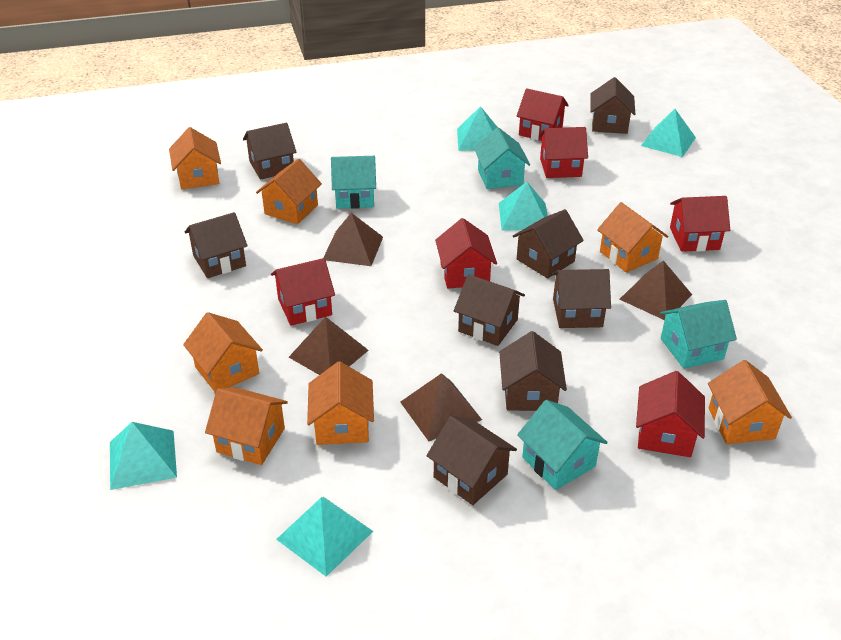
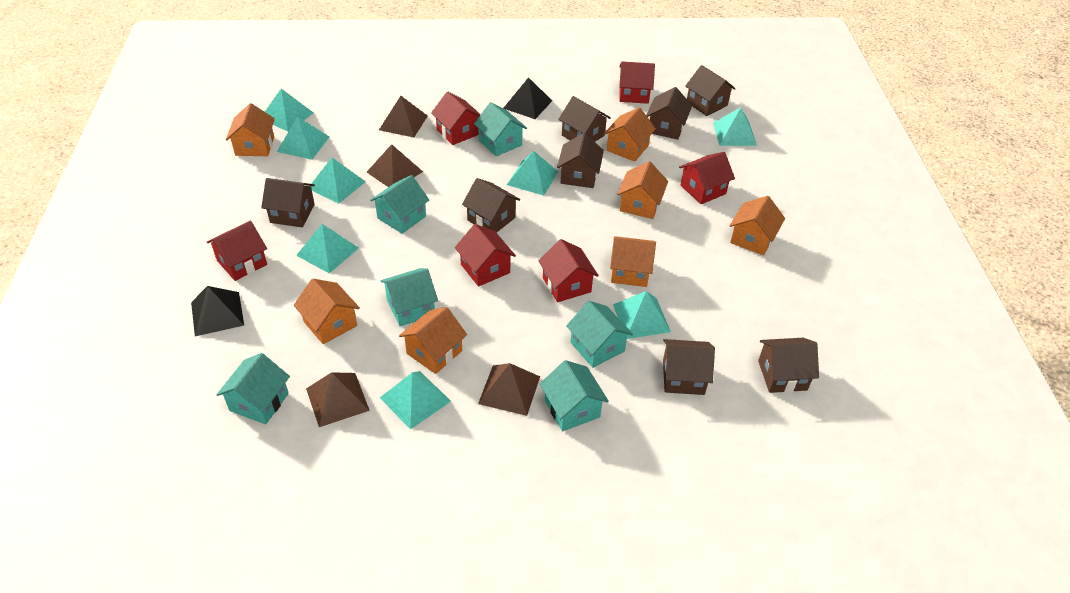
black pyramid: 0 -> 2
turquoise house: 4 -> 6
turquoise pyramid: 5 -> 8

